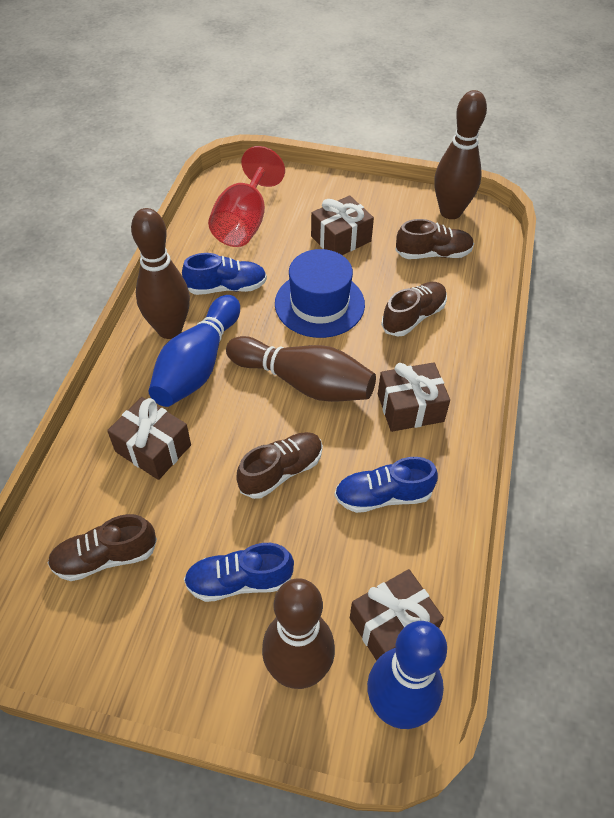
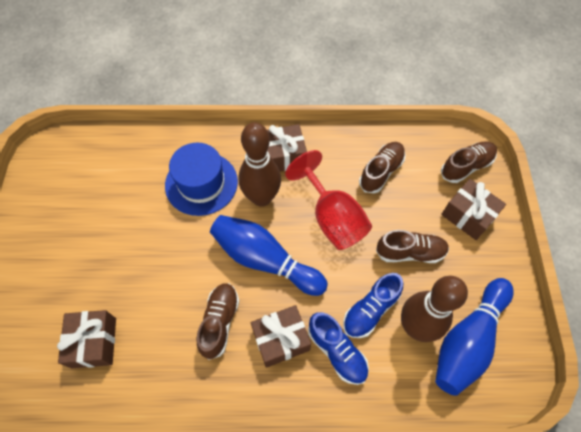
blue shoe: 3 -> 2
brown bowling pin: 4 -> 2

